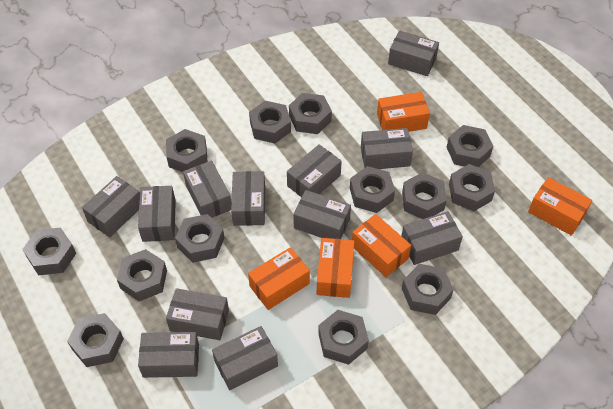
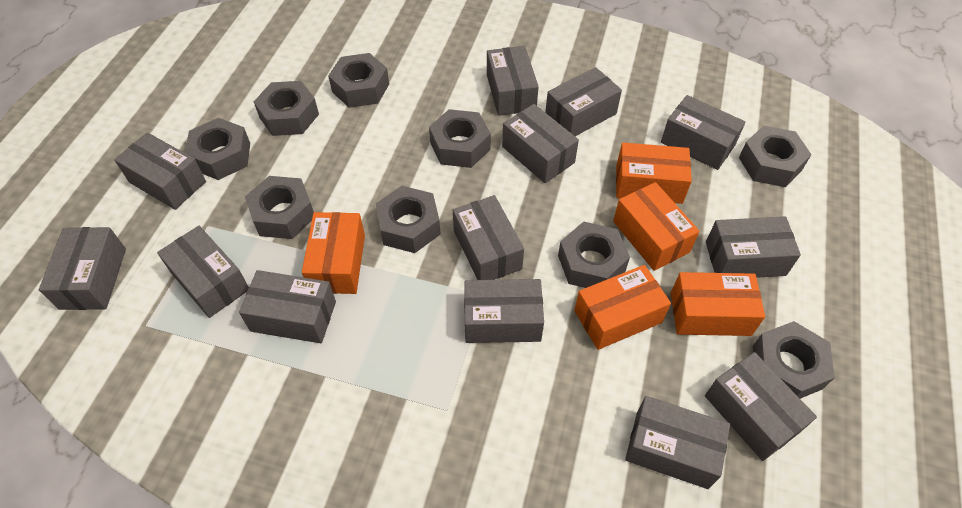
grey box: 12 -> 13
grey nut: 13 -> 9

